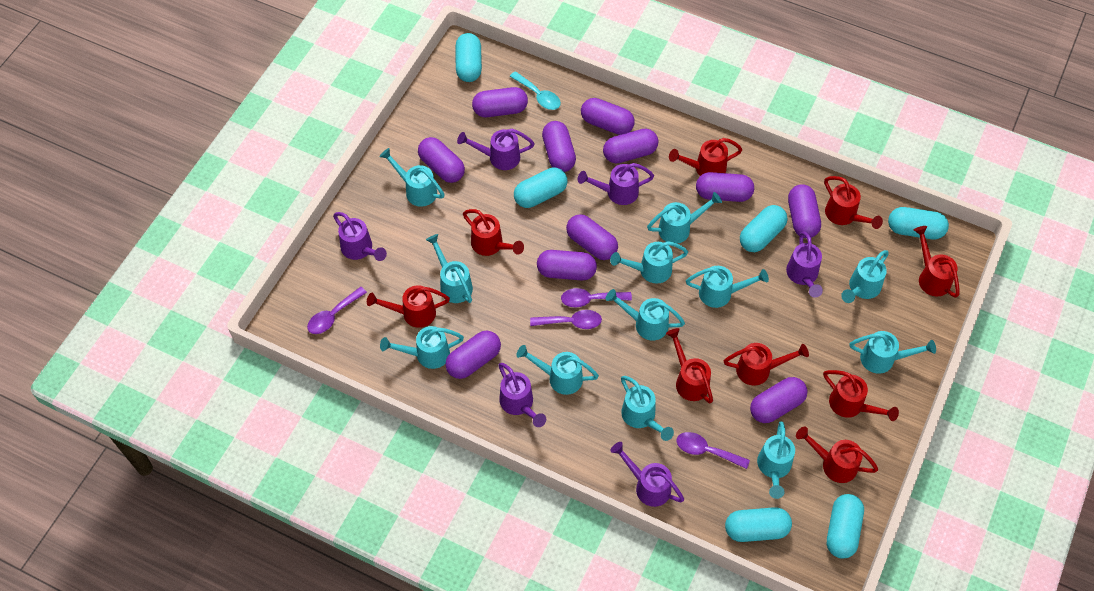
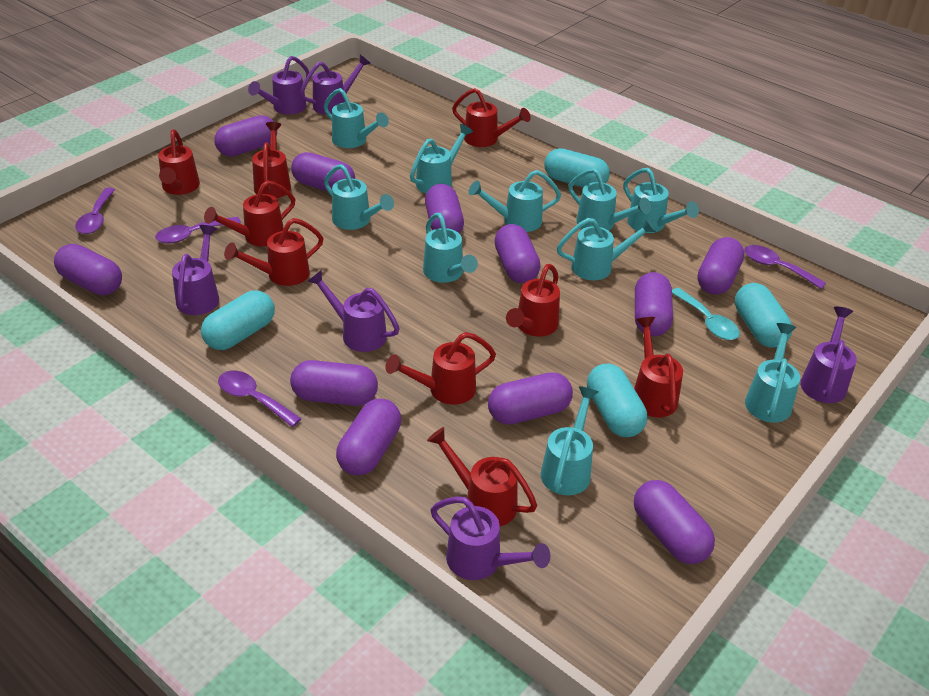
turquoise capsule: 6 -> 4
turquoise watering can: 12 -> 10

